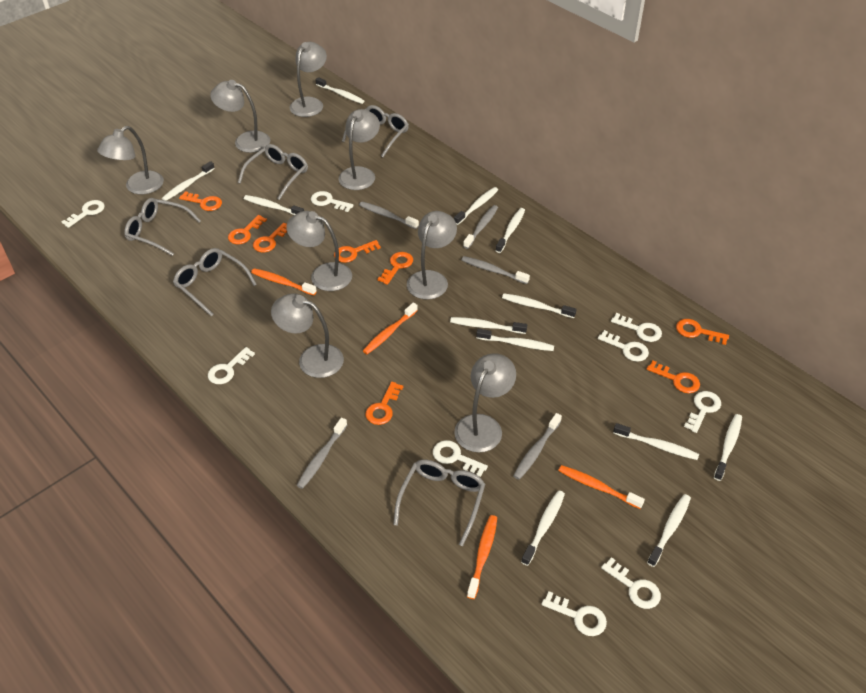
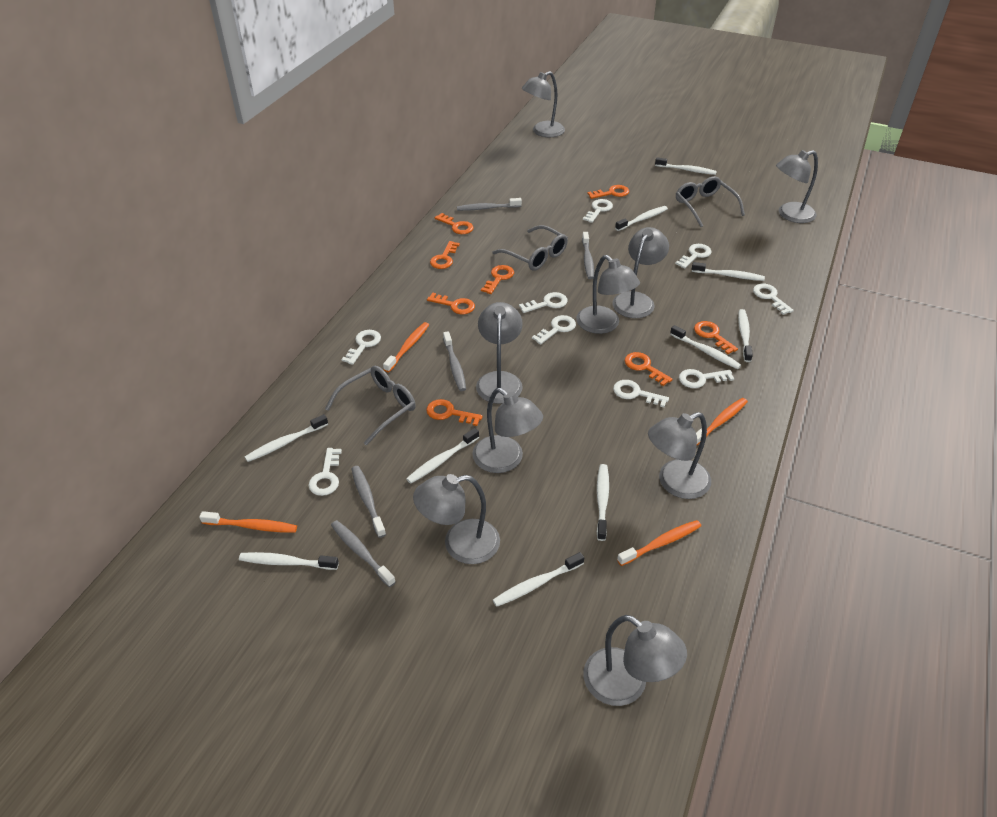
grey glasses: 5 -> 3
grey lamp: 8 -> 9
white toothbrush: 12 -> 10

